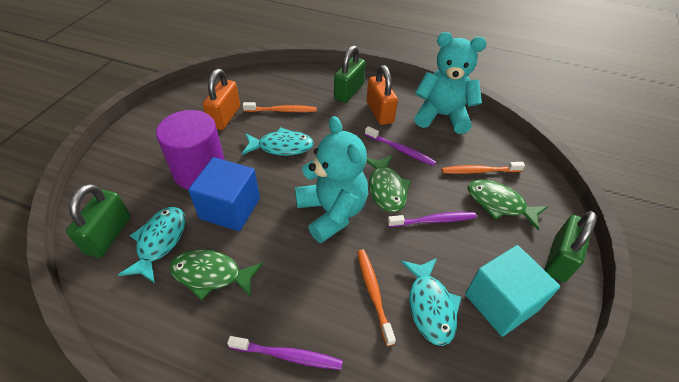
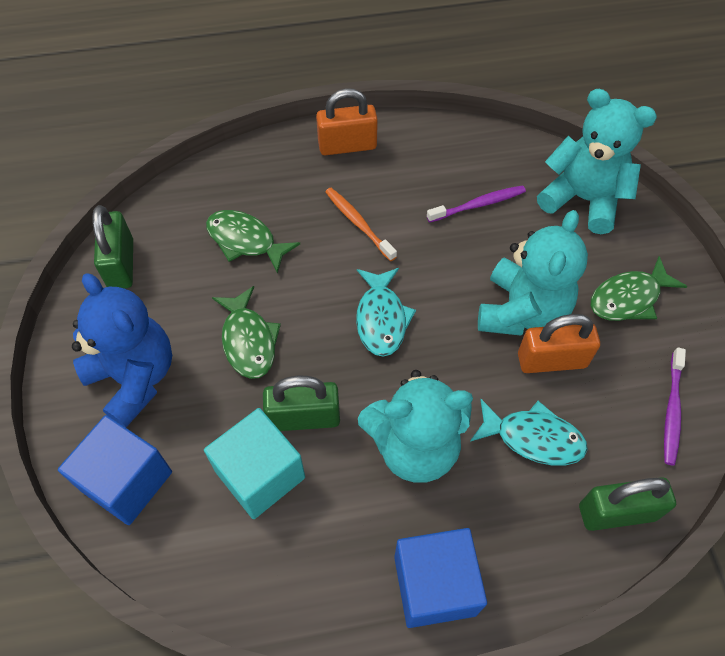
blue cube: 1 -> 2
blue teddy bear: 0 -> 1
orange toothbrush: 3 -> 1
purple cylinder: 1 -> 0
purple toothbrush: 3 -> 2
turquoise fish: 3 -> 2
turquoise teddy bear: 2 -> 3

